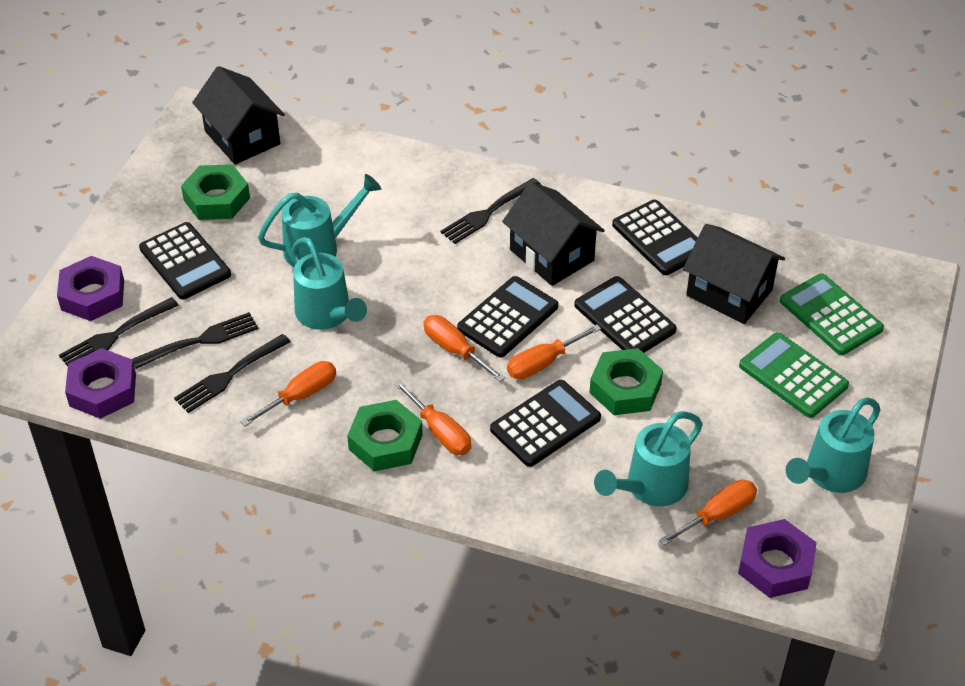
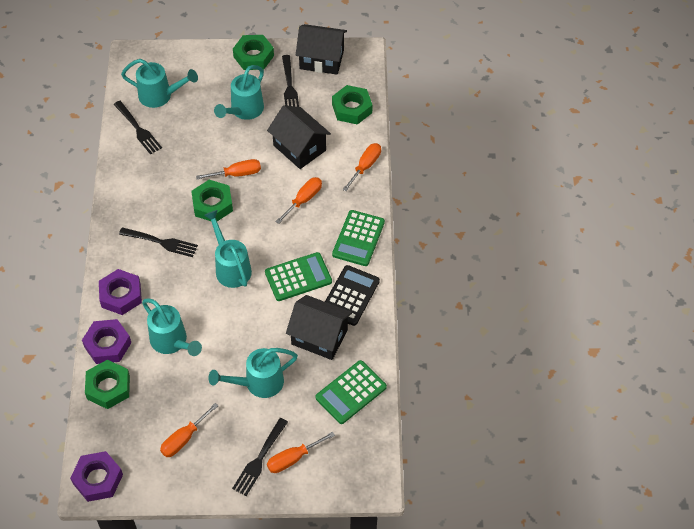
black calculator: 5 -> 1
green calculator: 2 -> 3
green nut: 3 -> 4
turquoise watering can: 4 -> 5

